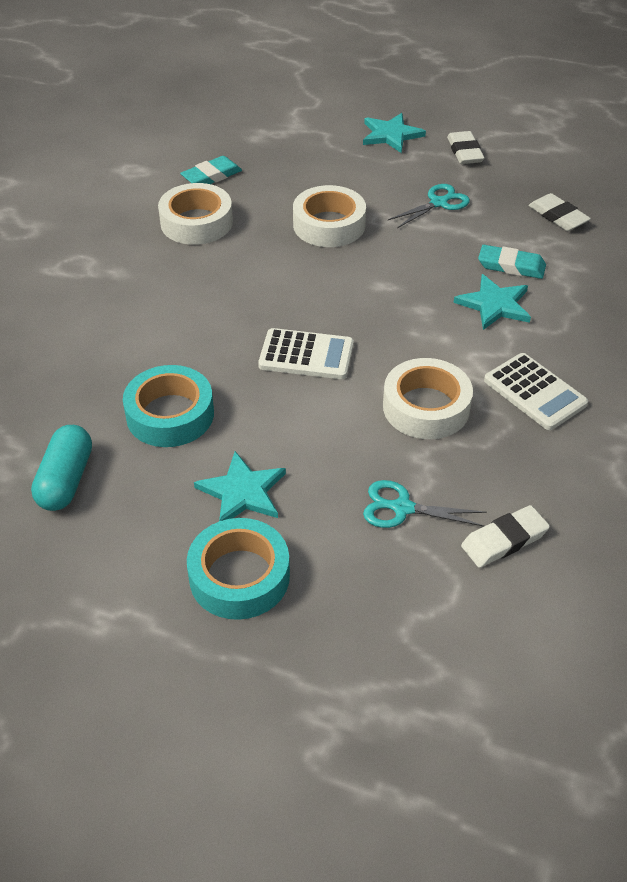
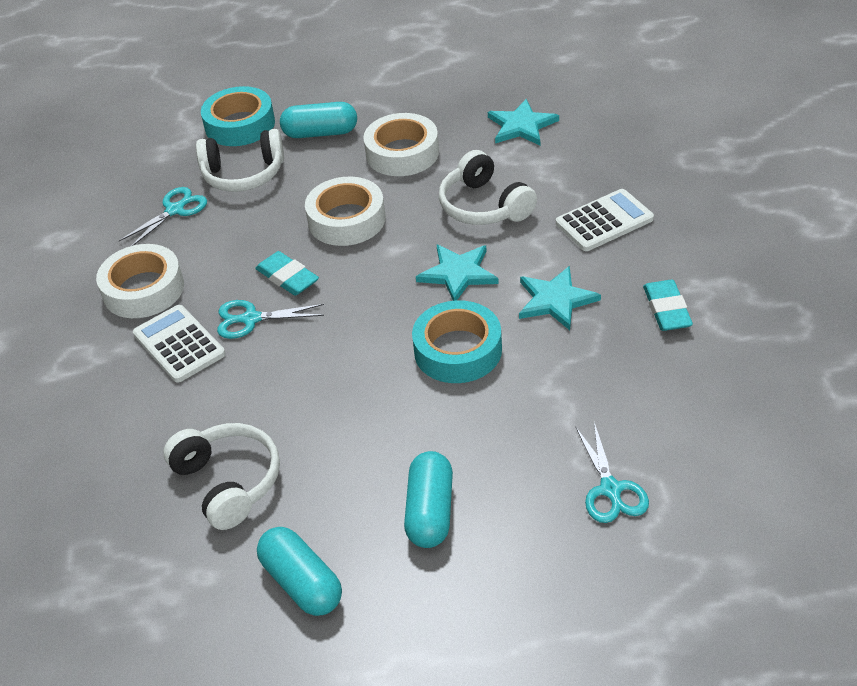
turquoise capsule: 1 -> 3
turquoise scissors: 2 -> 3
white eraser: 3 -> 0
white headphones: 0 -> 3

